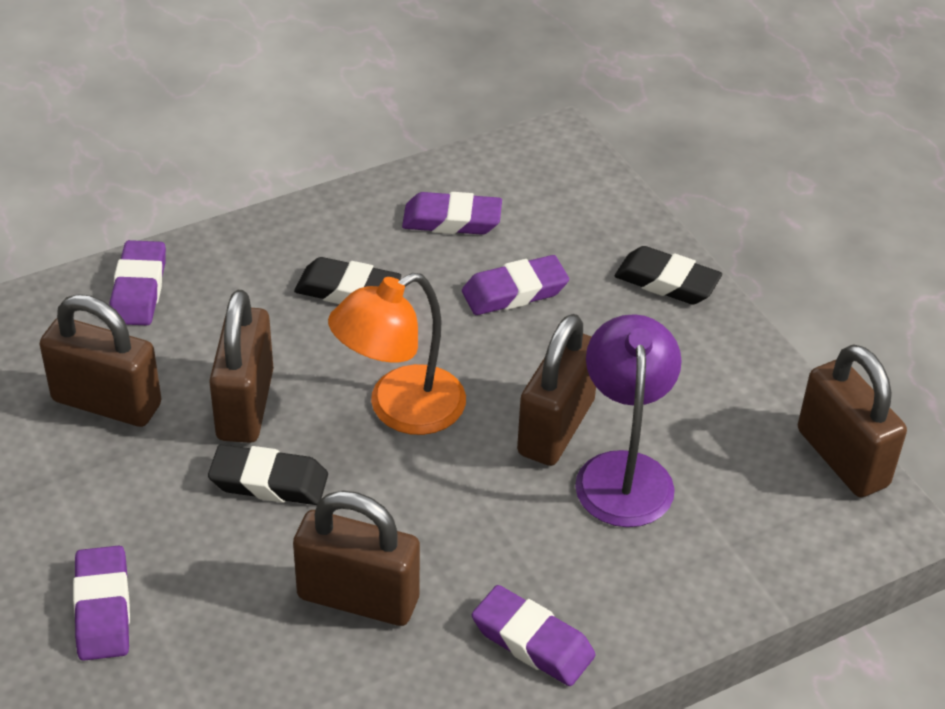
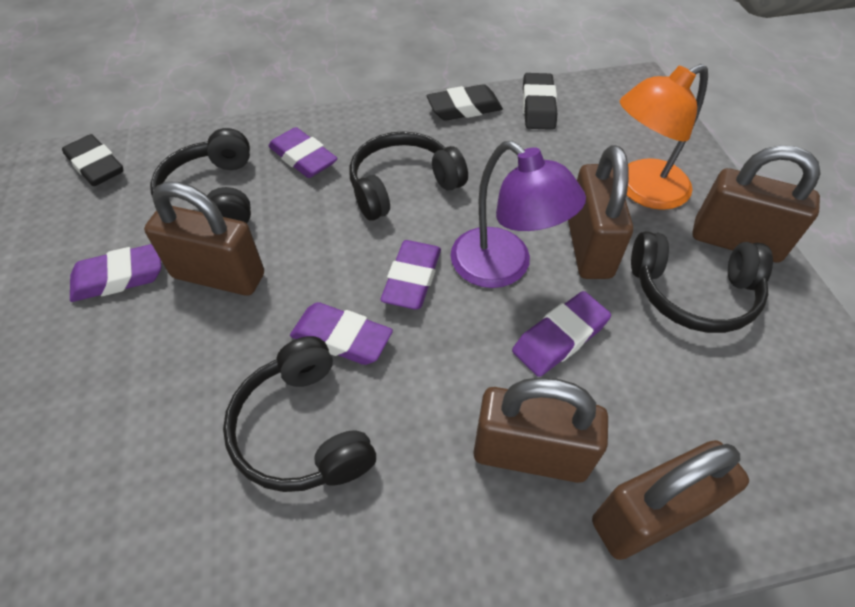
black headphones: 0 -> 4

